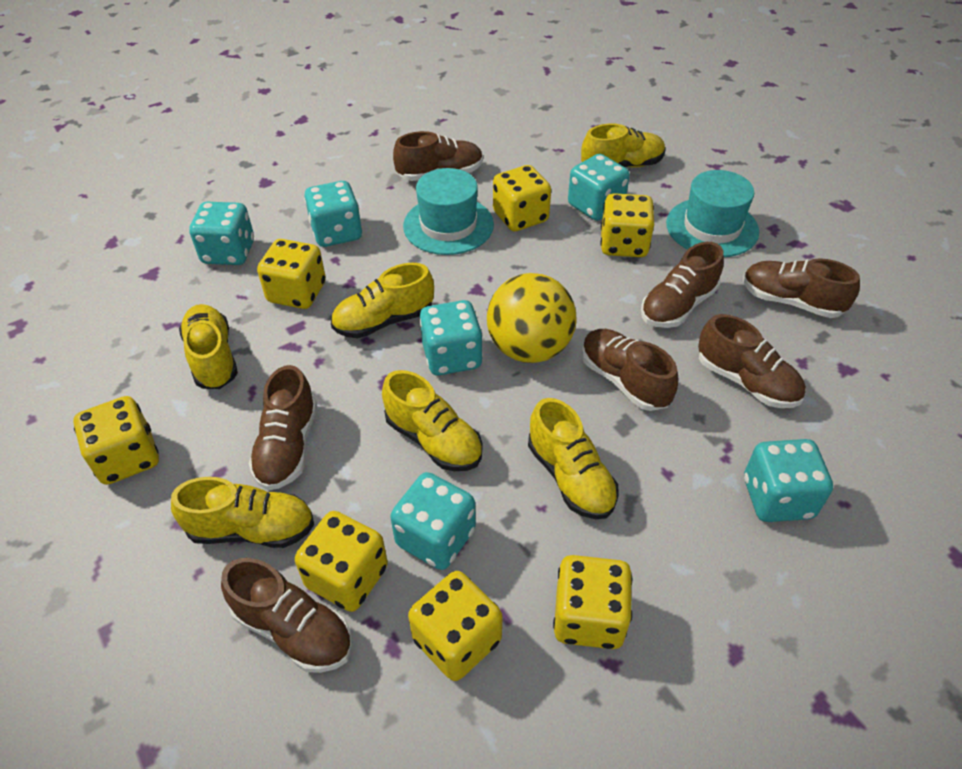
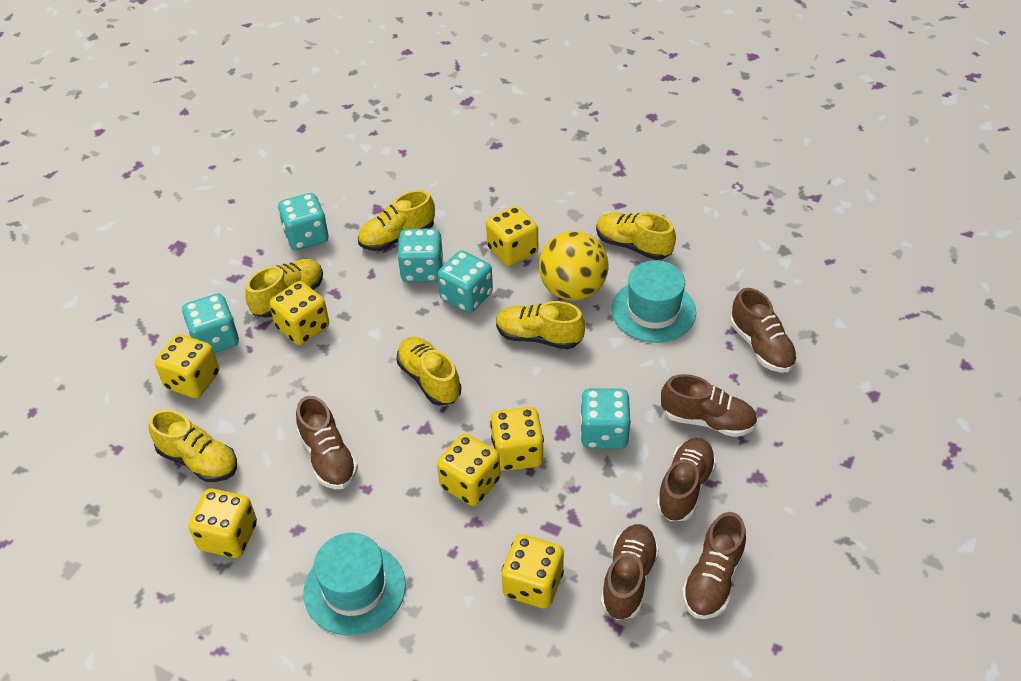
brown shoe: 7 -> 6
turquoise dice: 6 -> 5

